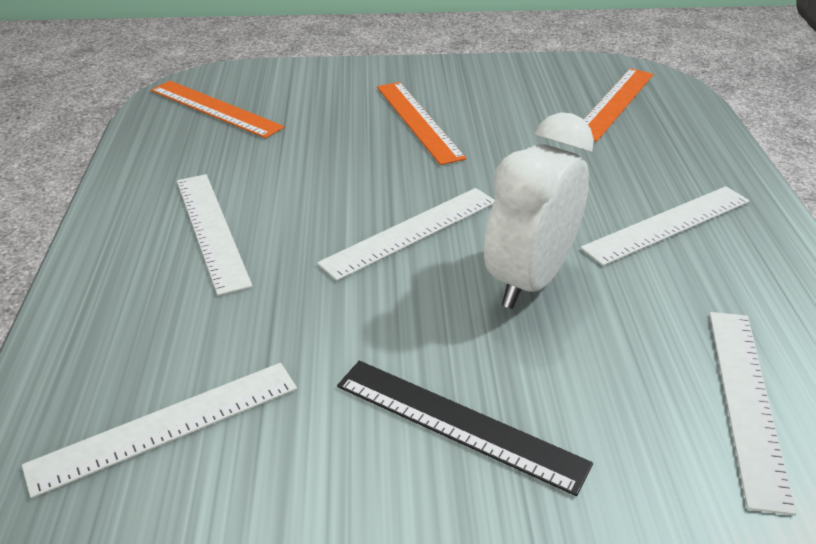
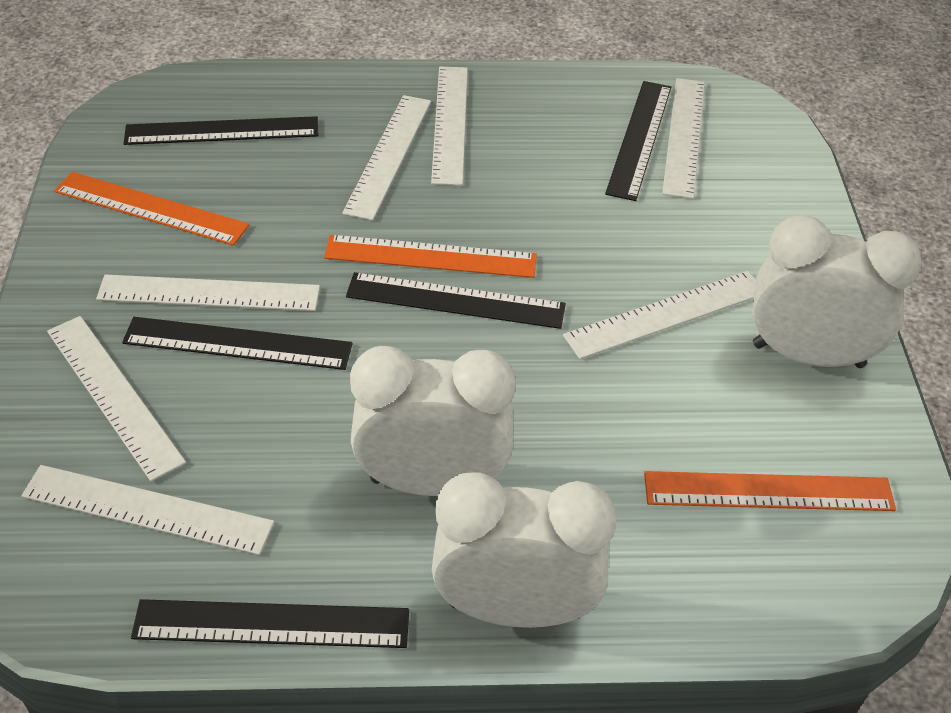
black ruler: 1 -> 5
white clock: 1 -> 3
white ruler: 5 -> 7

